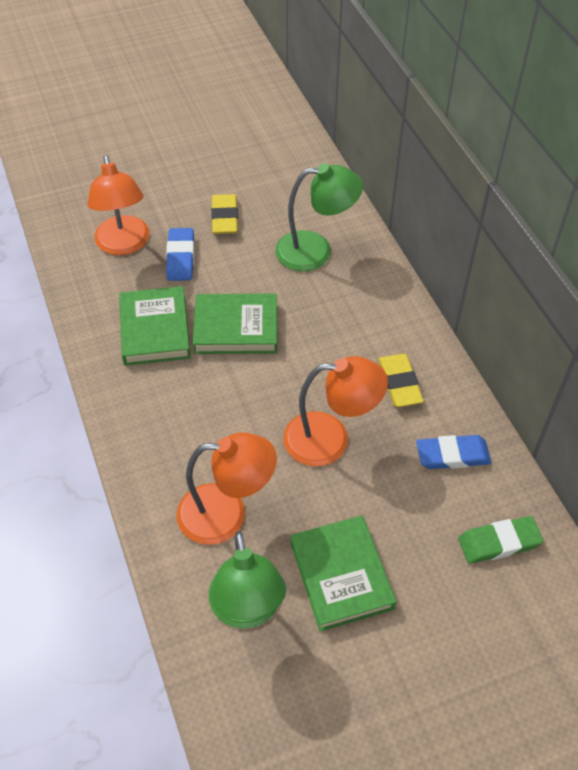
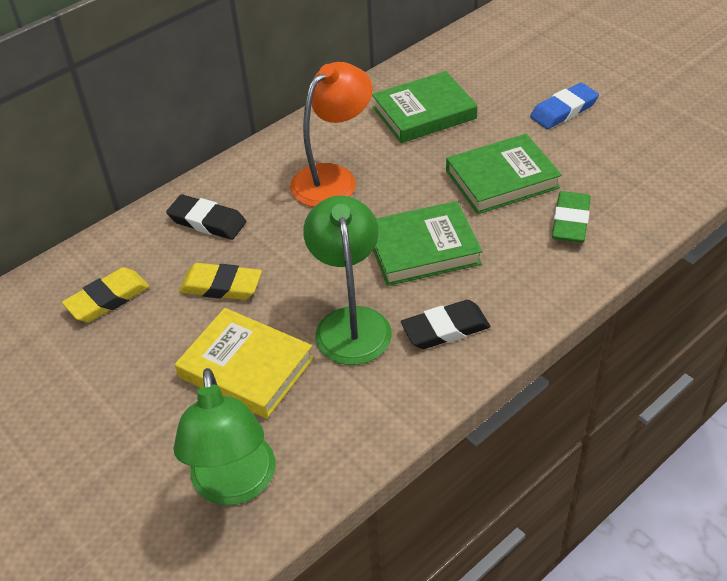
black eraser: 0 -> 2
blue eraser: 2 -> 1
orange lamp: 3 -> 1
yellow book: 0 -> 1

